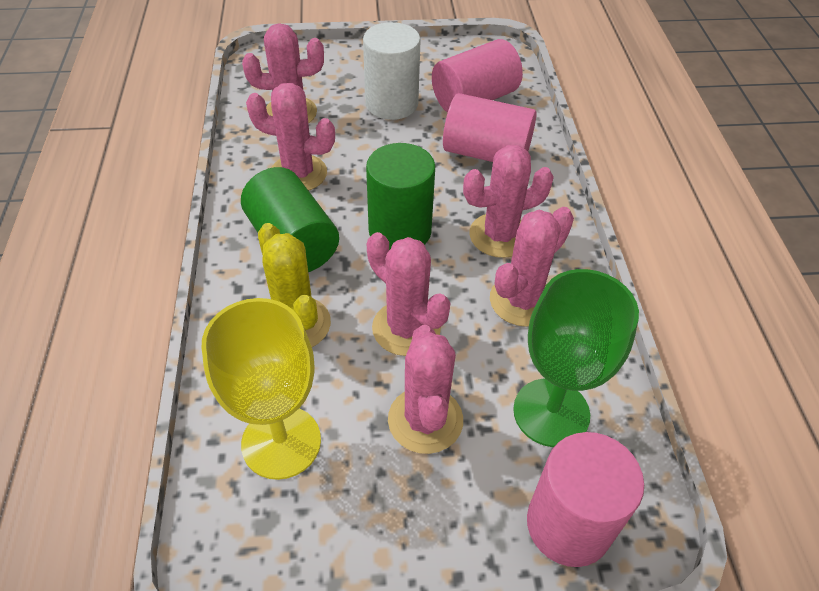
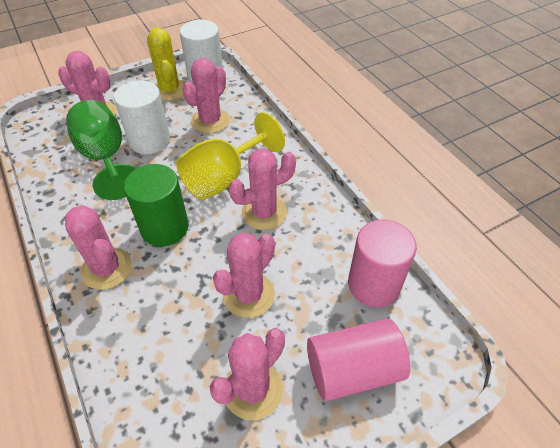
green cylinder: 2 -> 1
pink cylinder: 3 -> 2
white cylinder: 1 -> 2

